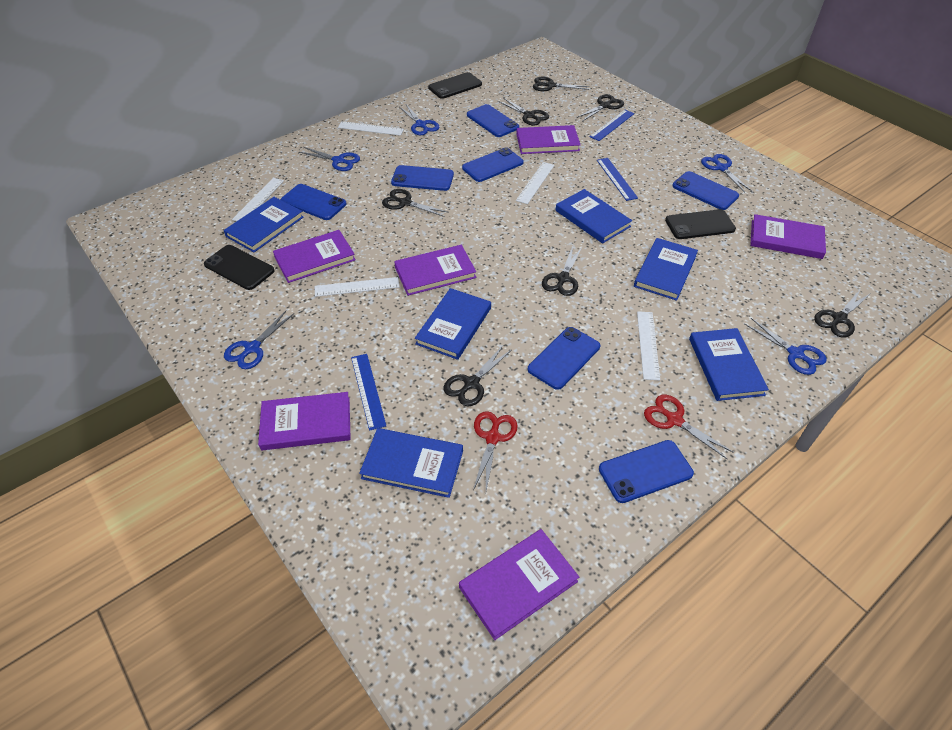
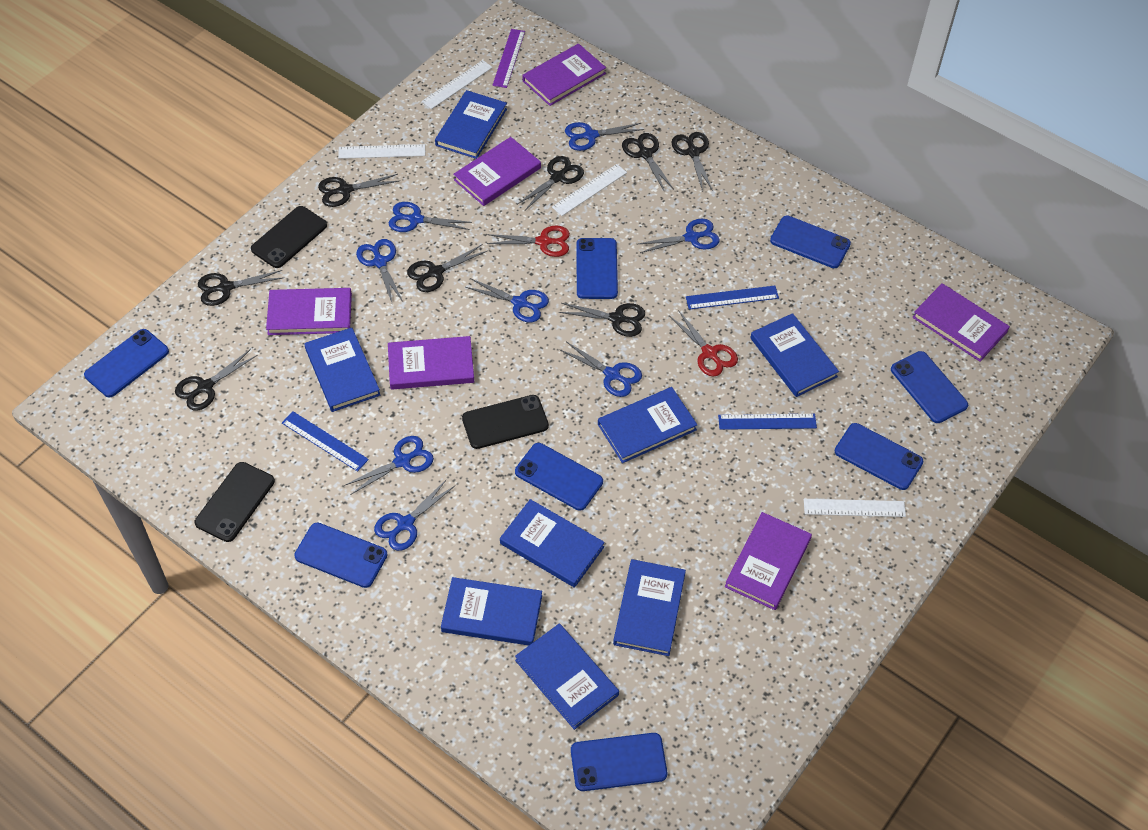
black scissors: 7 -> 8
blue book: 6 -> 8
blue phone: 7 -> 8
blue scissors: 5 -> 8
purple ruler: 0 -> 1
white ruler: 5 -> 4

